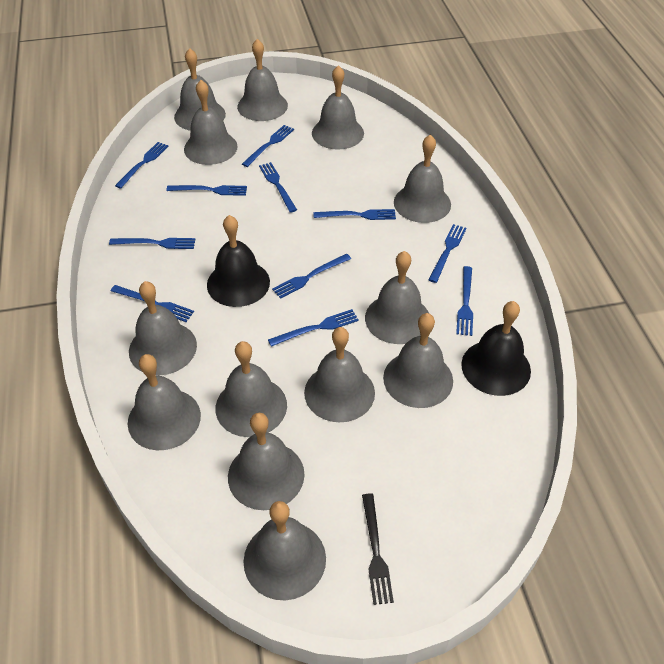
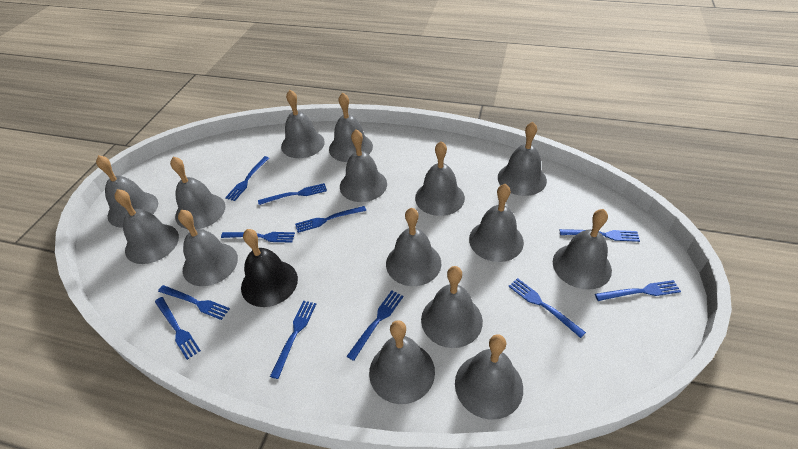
black bell: 2 -> 1
black fork: 1 -> 0
grey bell: 13 -> 15

